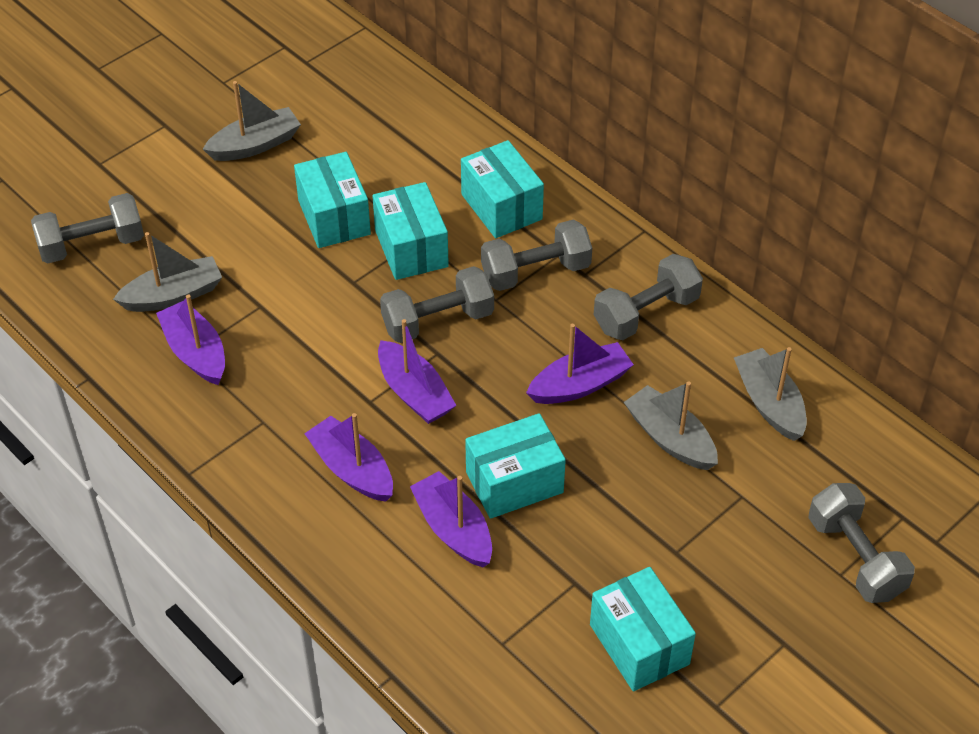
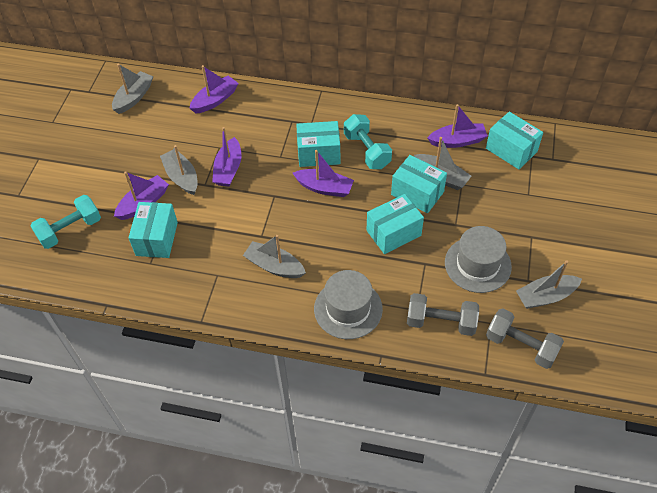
grey boat: 4 -> 5
grey dumbbell: 5 -> 2
grey hat: 0 -> 2
turquoise dumbbell: 0 -> 2

